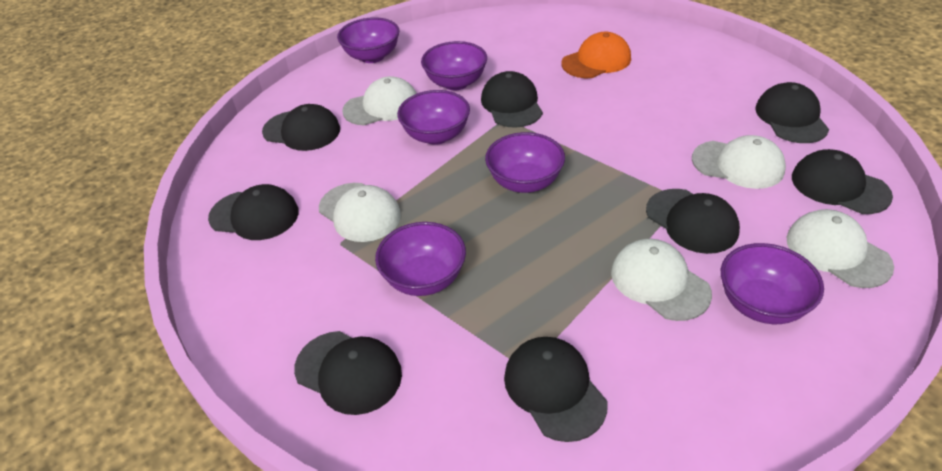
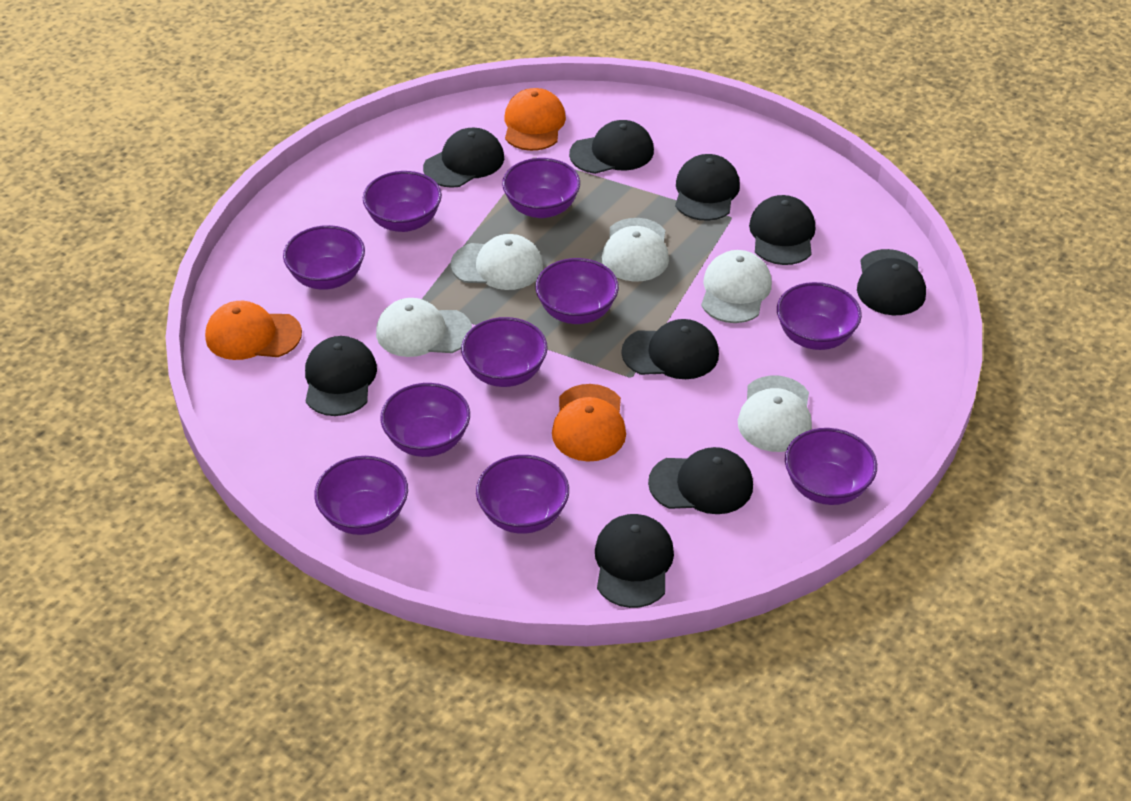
black cap: 8 -> 9
orange cap: 1 -> 3
purple bowl: 6 -> 10

